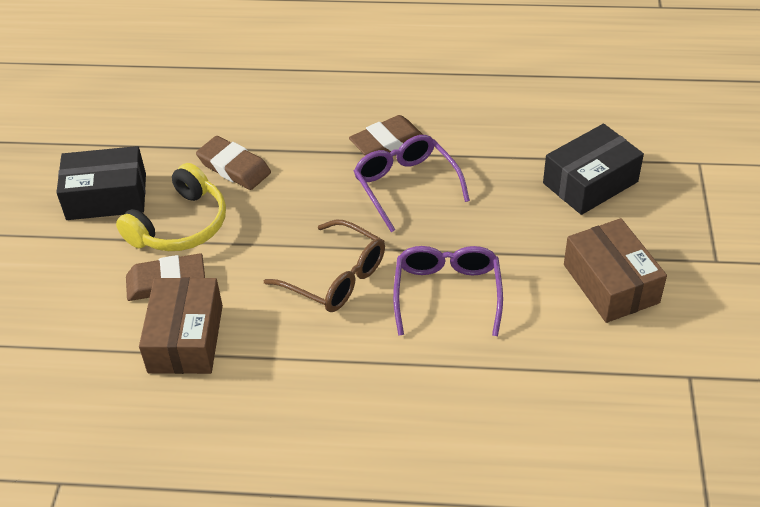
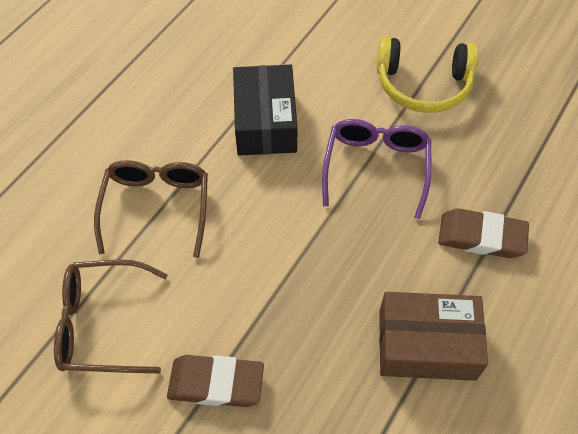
black box: 2 -> 1
brown box: 2 -> 1
brown eraser: 3 -> 2
brown glasses: 1 -> 2
purple glasses: 2 -> 1

